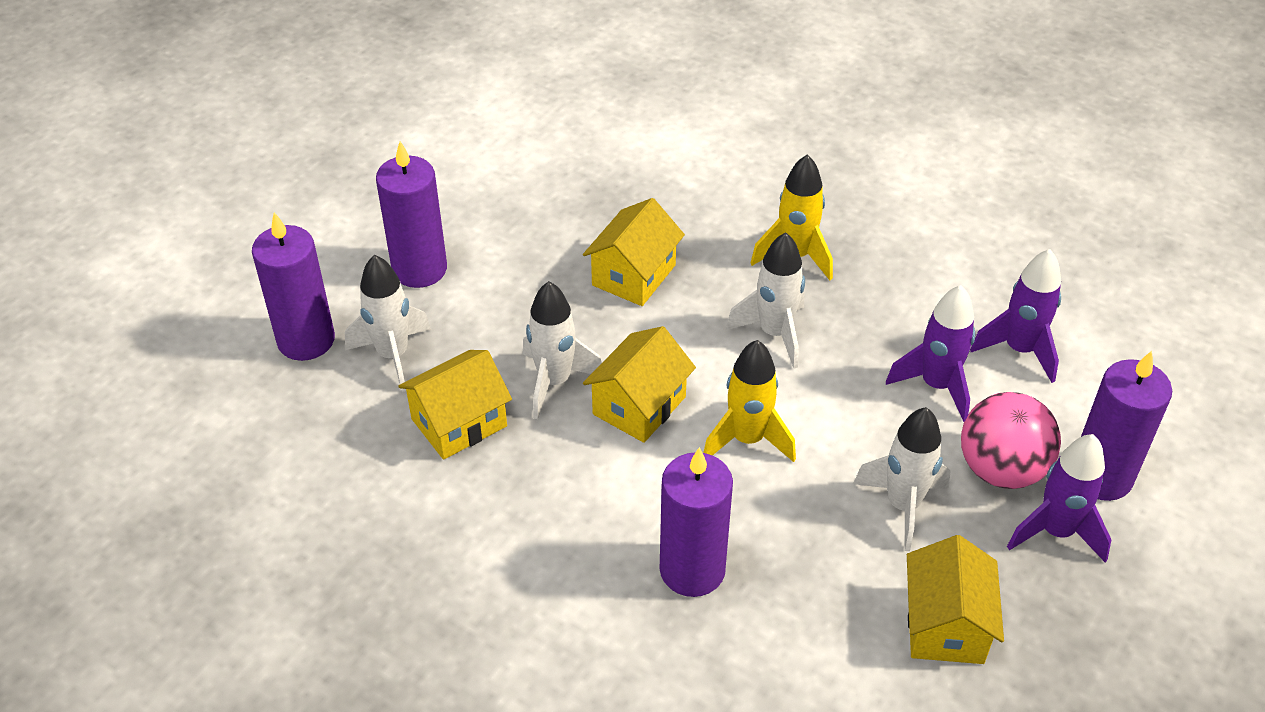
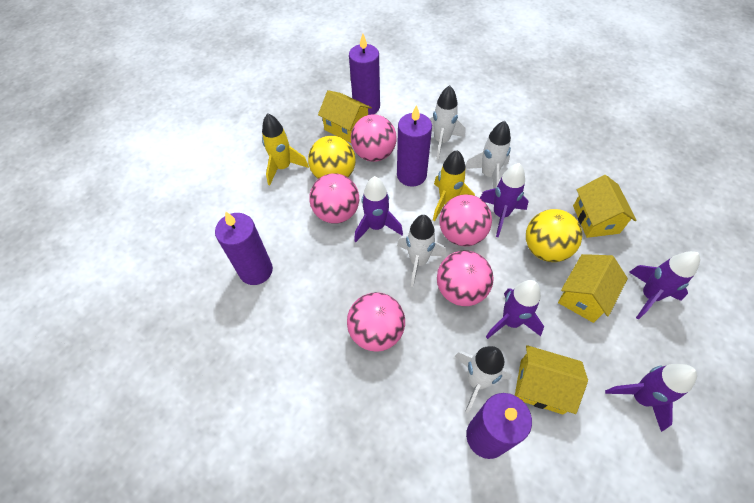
pink ball: 1 -> 5
purple rocket: 3 -> 5
yellow ball: 0 -> 2

